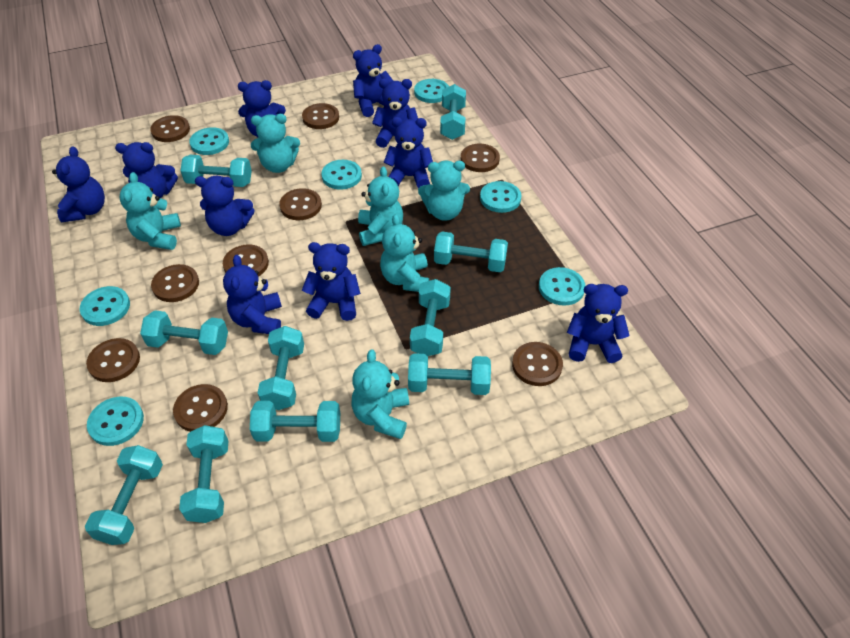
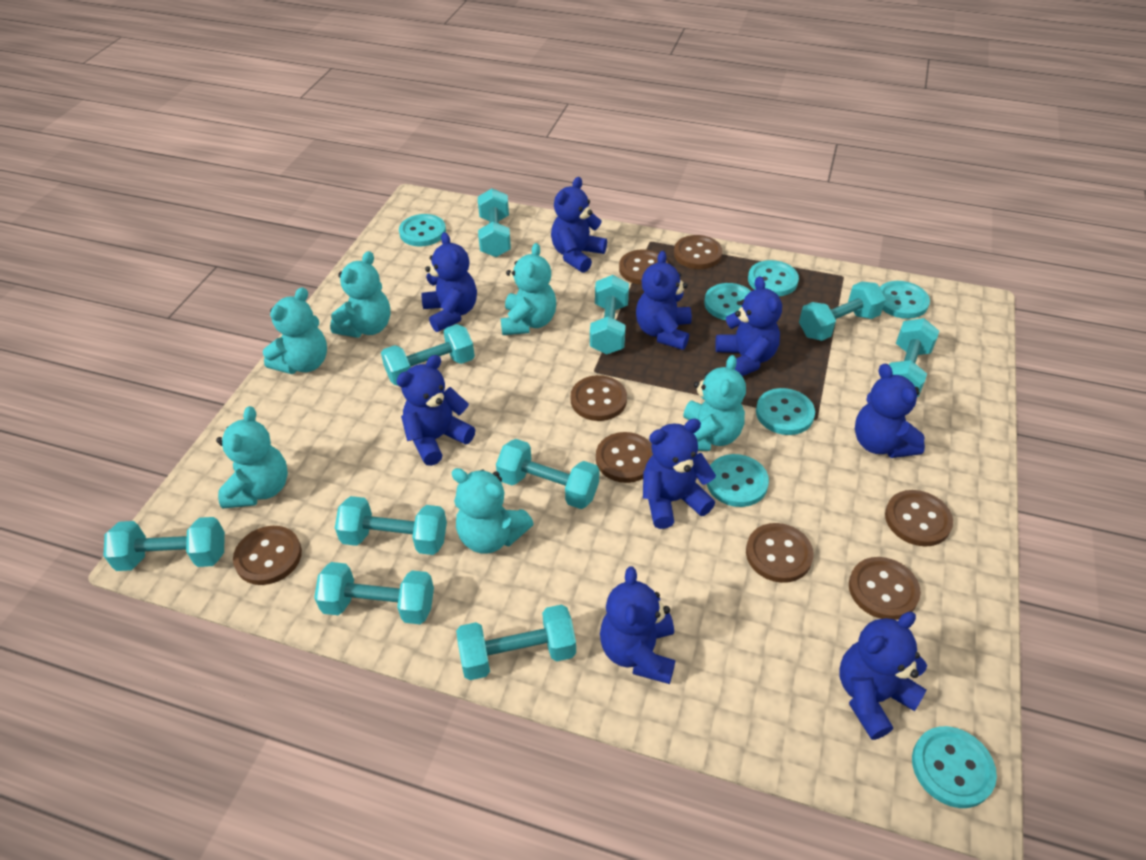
blue teddy bear: 10 -> 9
brown button: 9 -> 8

